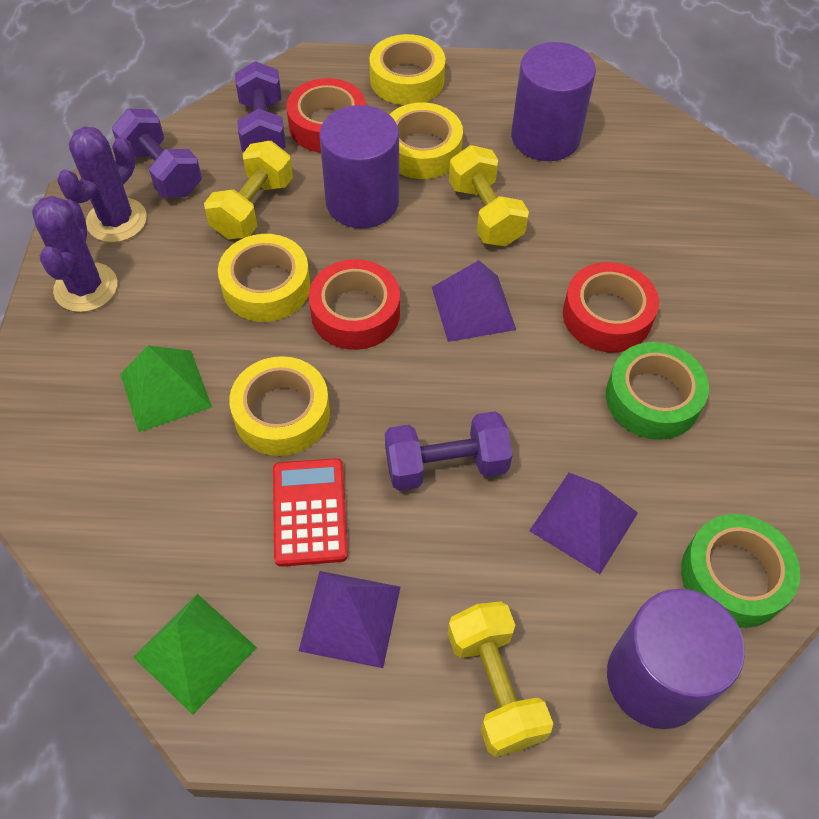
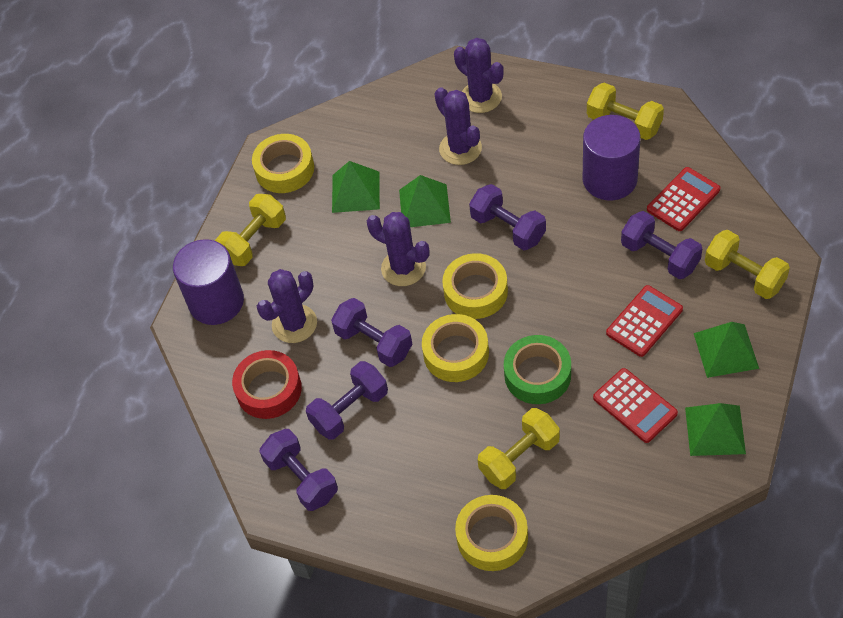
green pyramid: 2 -> 4
green tape: 2 -> 1
purple cactus: 2 -> 4
purple cylinder: 3 -> 2
purple dumbbell: 3 -> 5
purple pyramid: 3 -> 0
red calculator: 1 -> 3
red tape: 3 -> 1
yellow dumbbell: 3 -> 4

